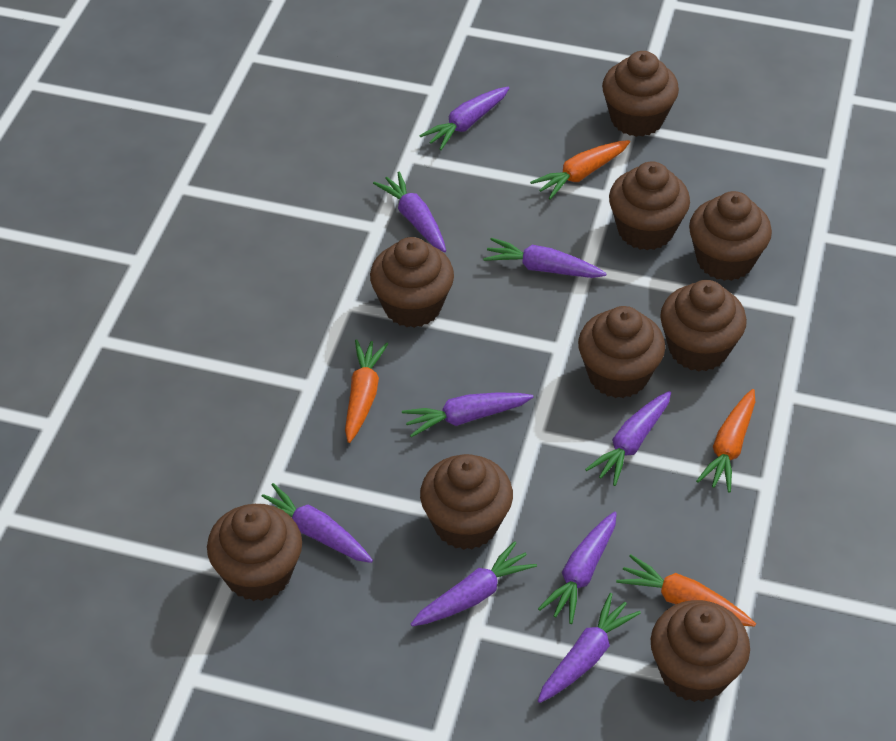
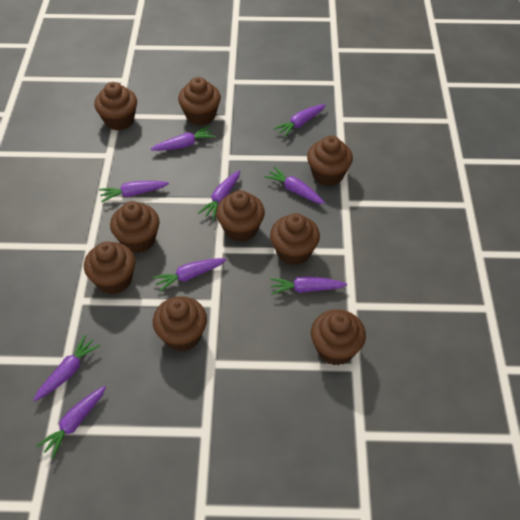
orange carrot: 4 -> 0

